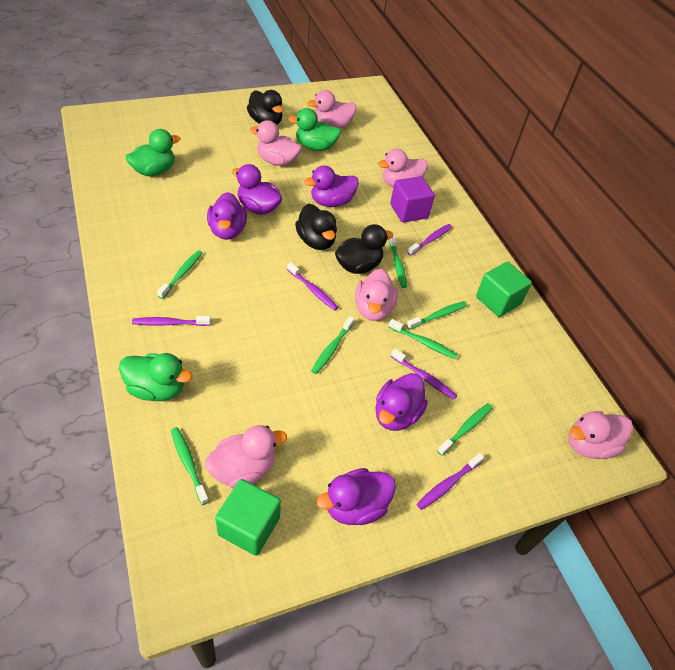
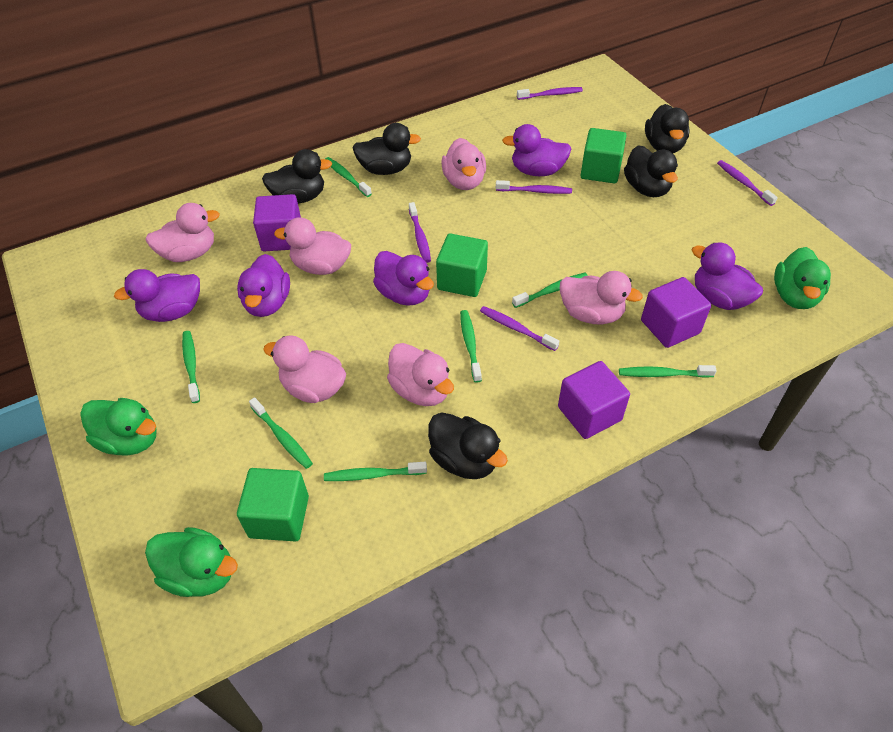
black duck: 3 -> 5
green cube: 2 -> 3
purple cube: 1 -> 3

